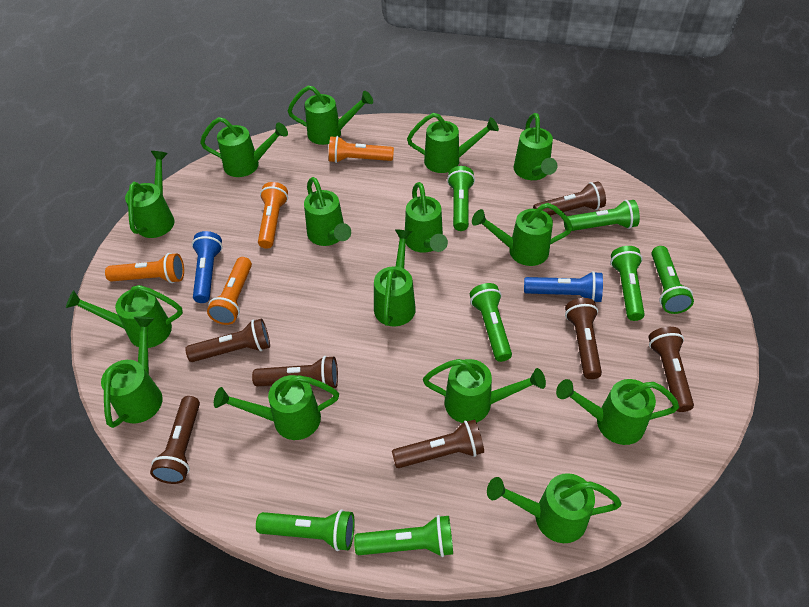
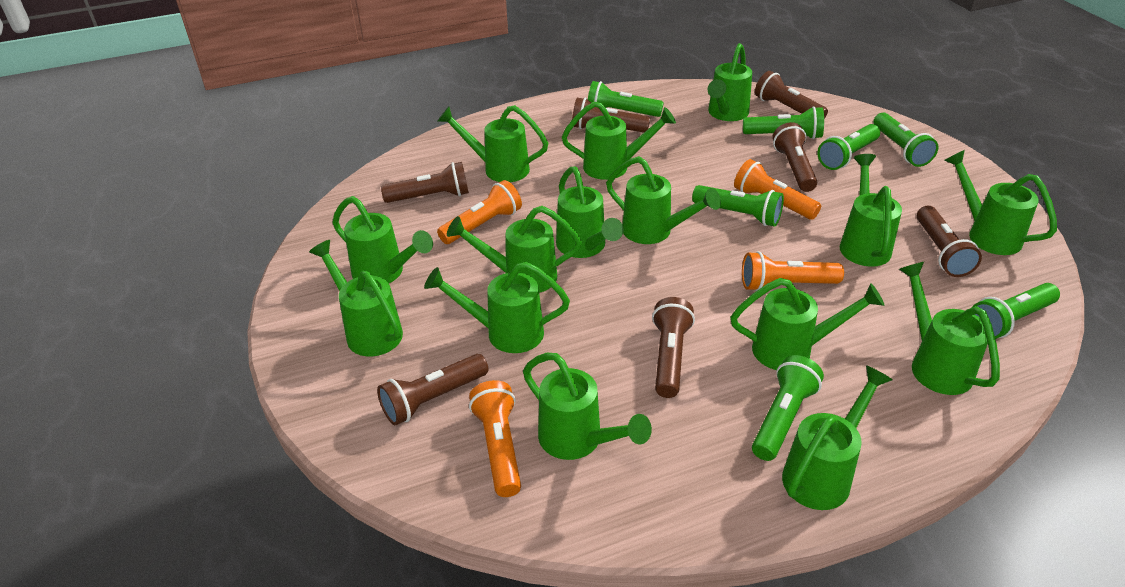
blue flashlight: 2 -> 0

